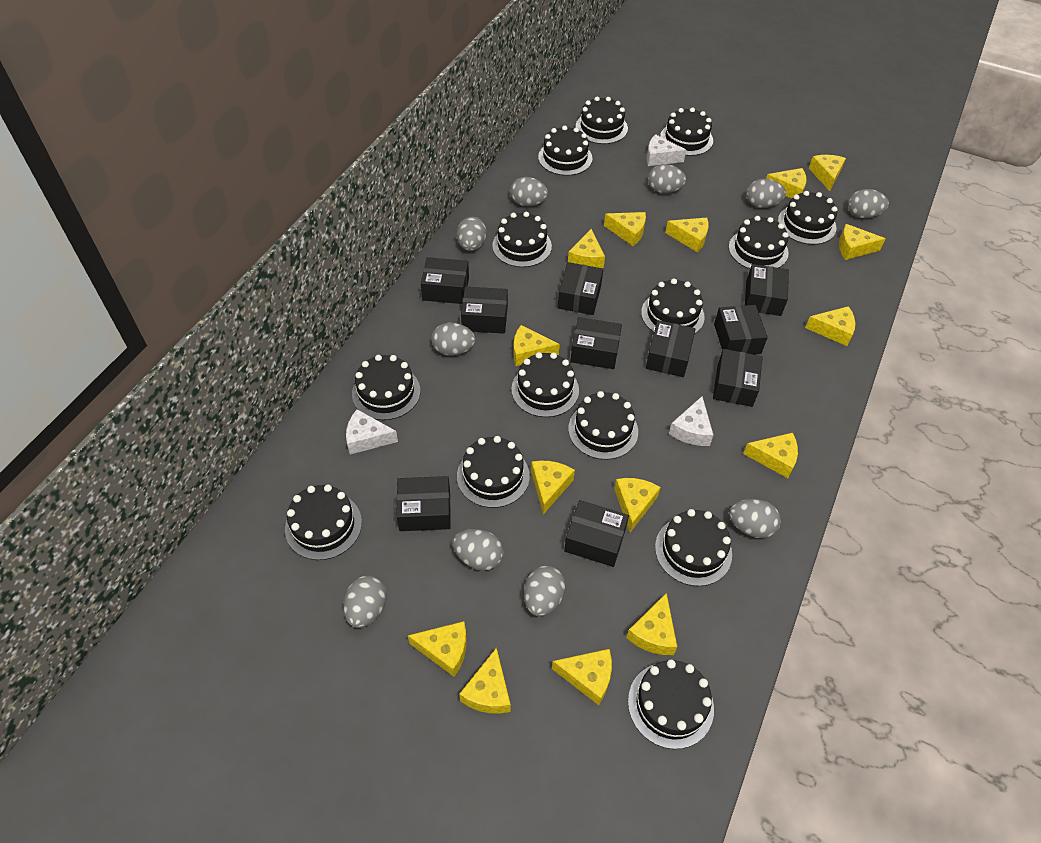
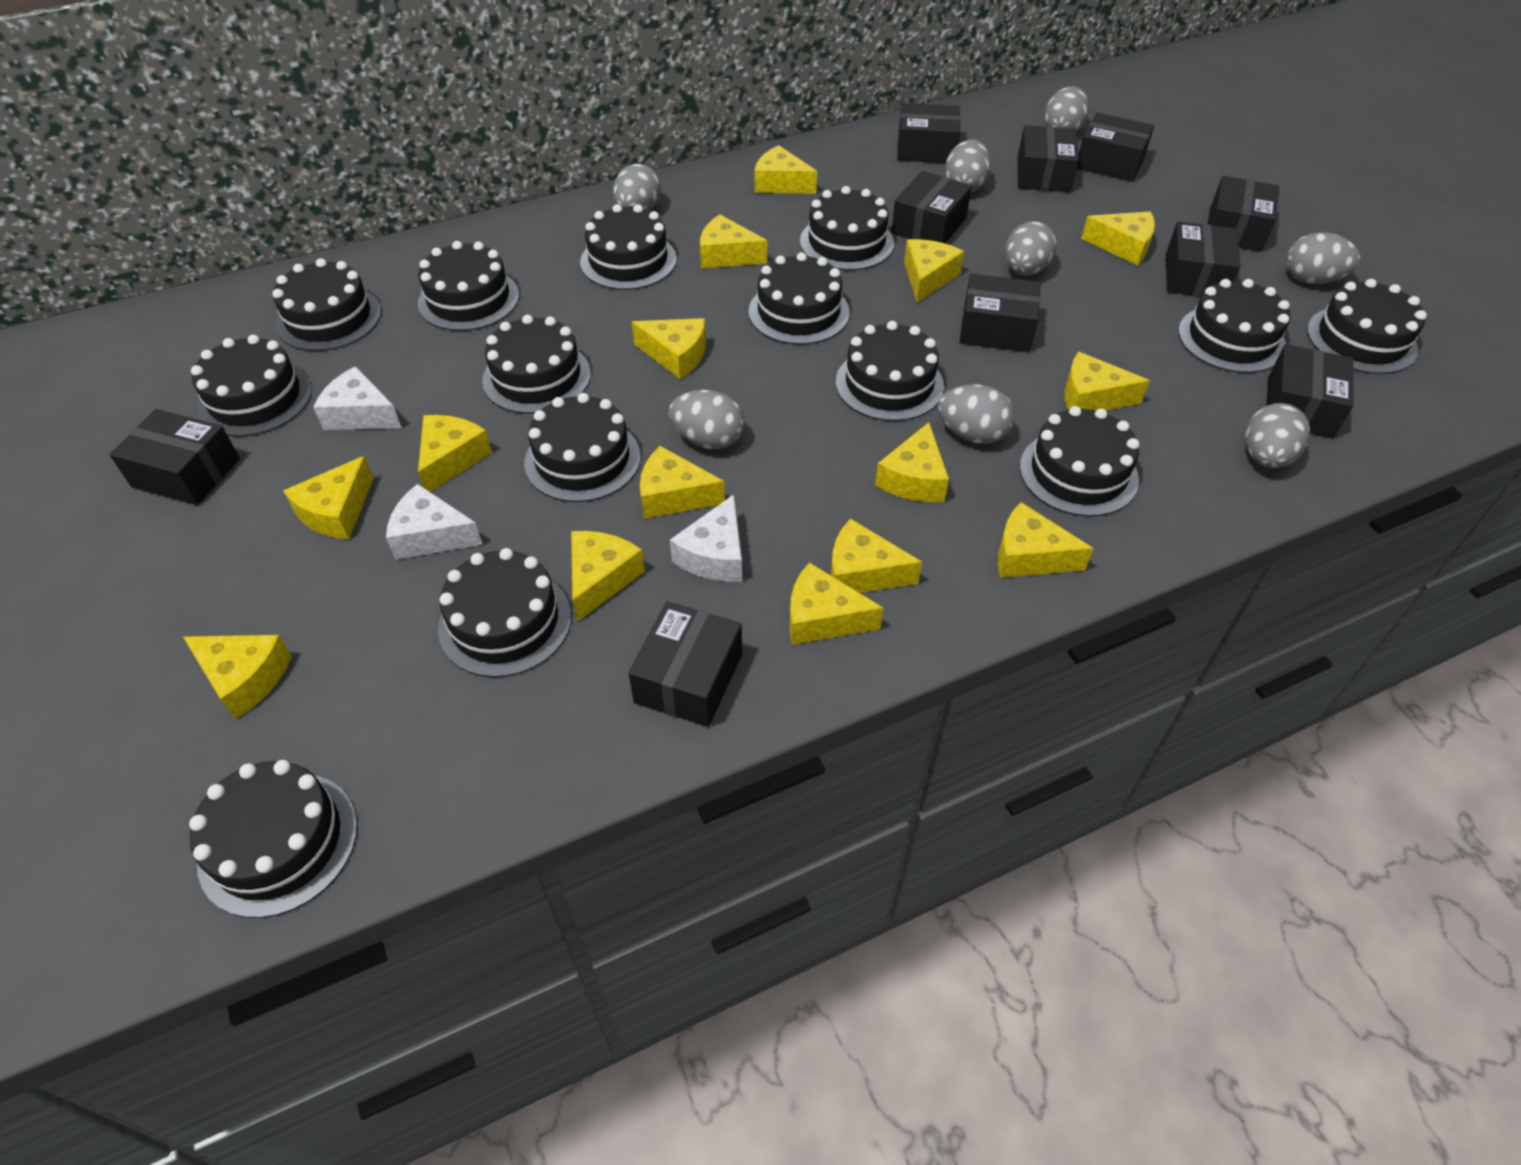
grey egg: 10 -> 8

